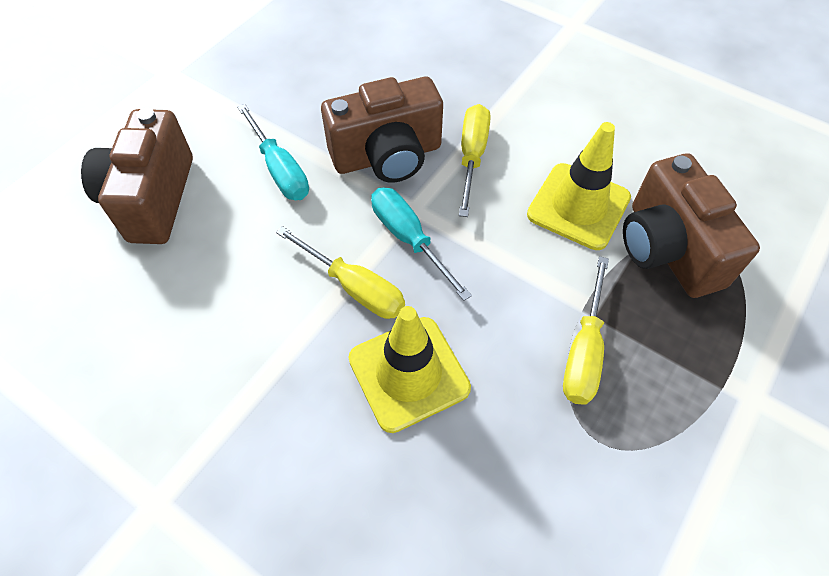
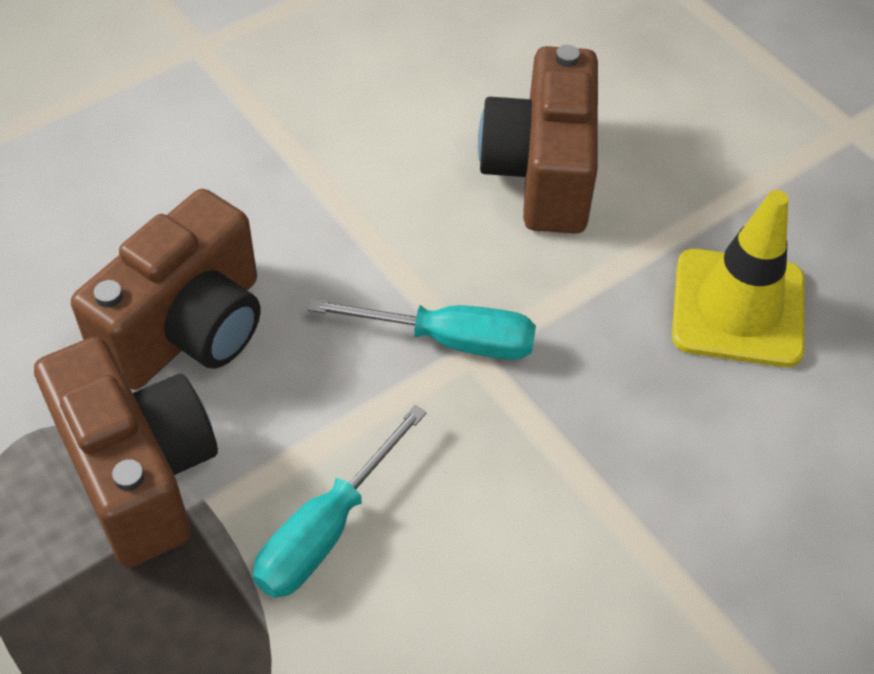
yellow screwdriver: 3 -> 0
yellow traffic cone: 2 -> 1

